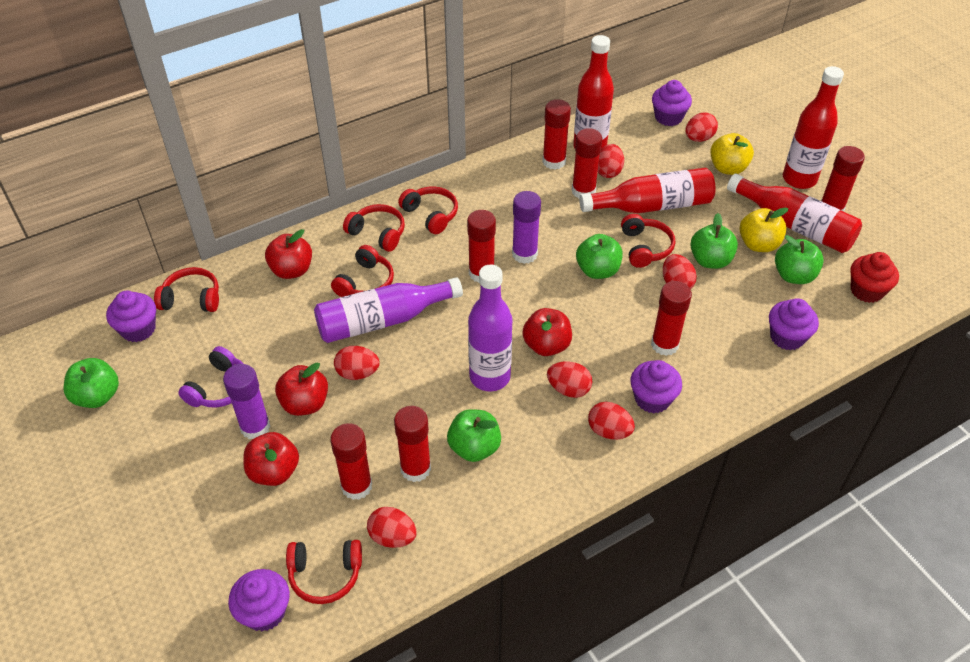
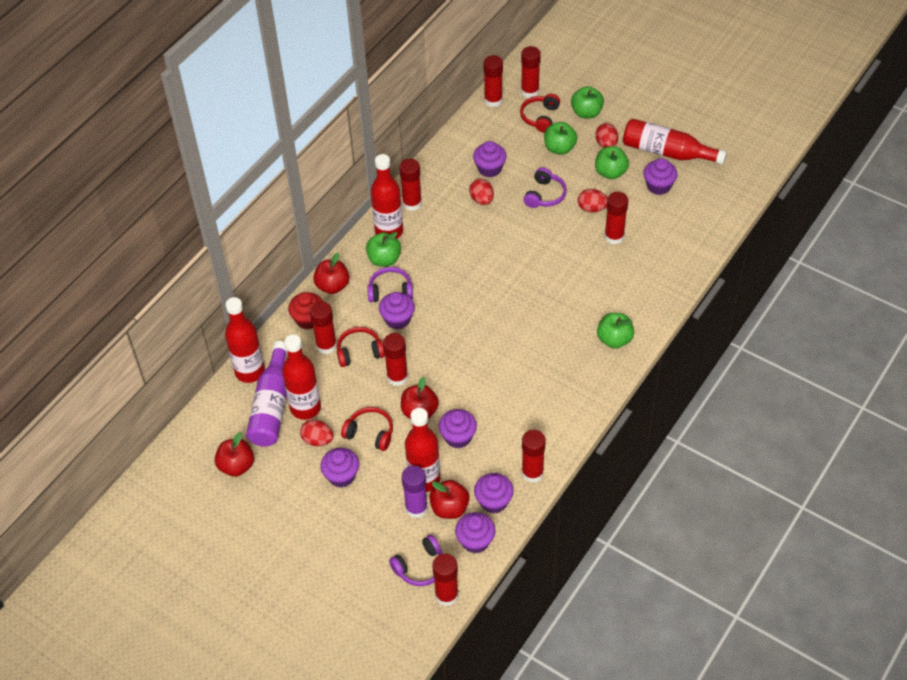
purple bottle: 2 -> 1
purple cupcake: 5 -> 7
purple glue stick: 2 -> 1
purple headphones: 1 -> 3
red bottle: 4 -> 5
red egg: 7 -> 4
red glue stick: 7 -> 8
red headphones: 6 -> 3
yellow apple: 2 -> 0

